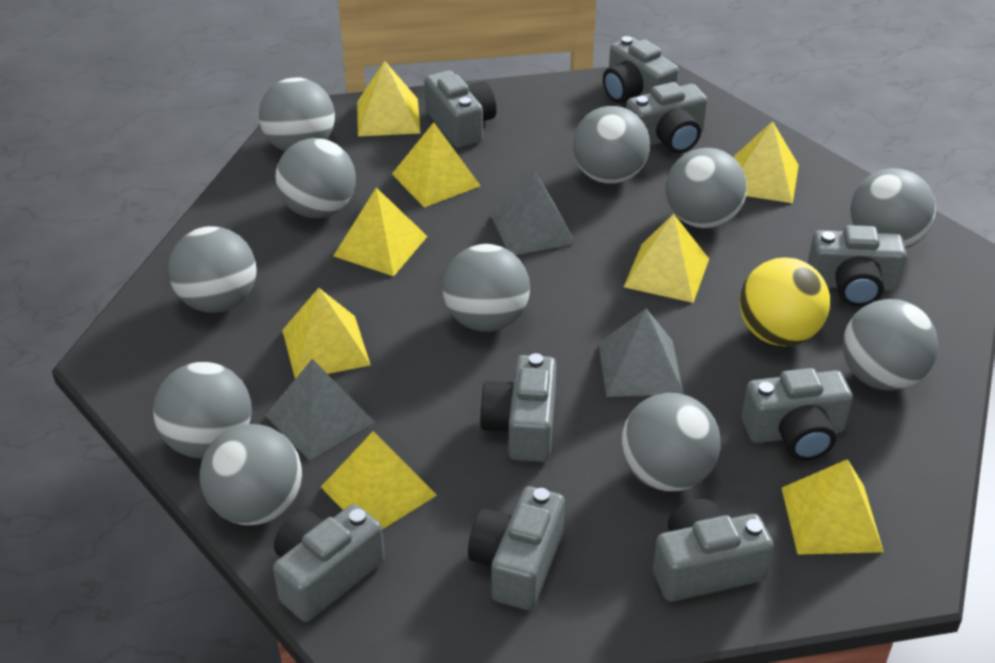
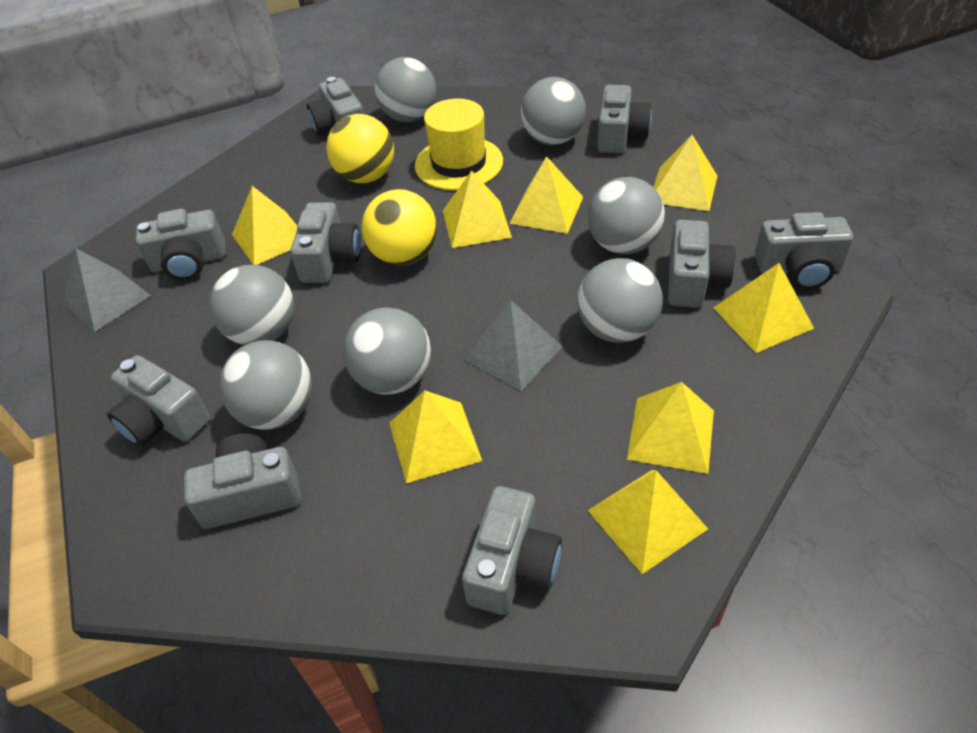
grey ball: 11 -> 7
grey pyramid: 3 -> 2
yellow ball: 1 -> 2
yellow hat: 0 -> 1

